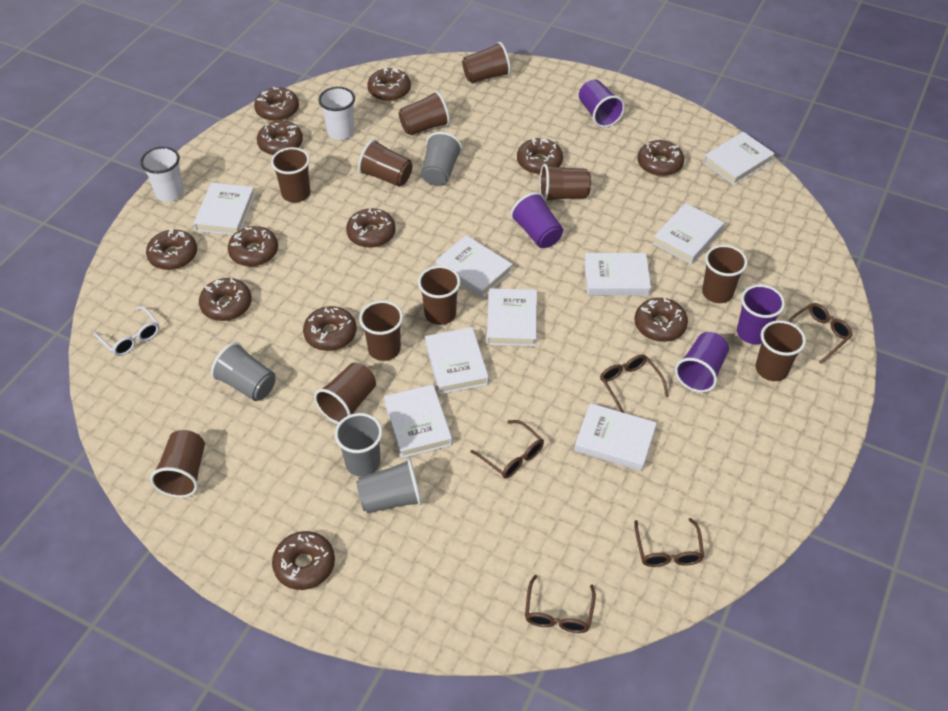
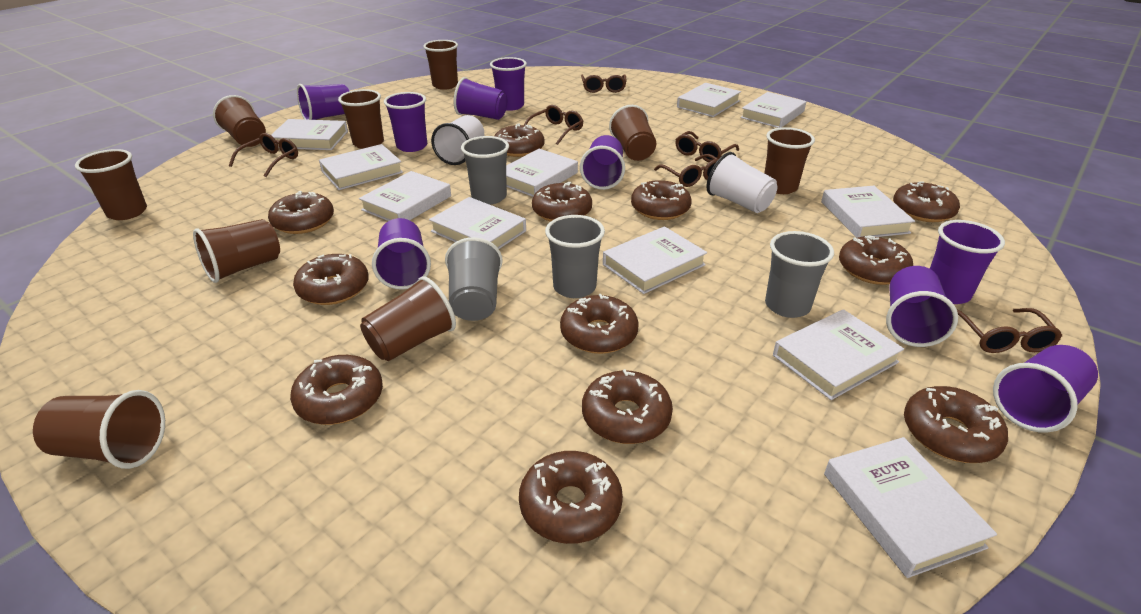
brown cup: 11 -> 9
brown glasses: 5 -> 6
purple cup: 4 -> 9
white book: 9 -> 11
white glasses: 1 -> 0

